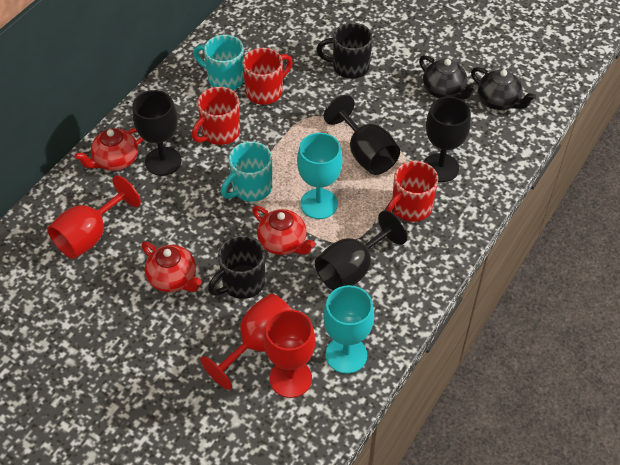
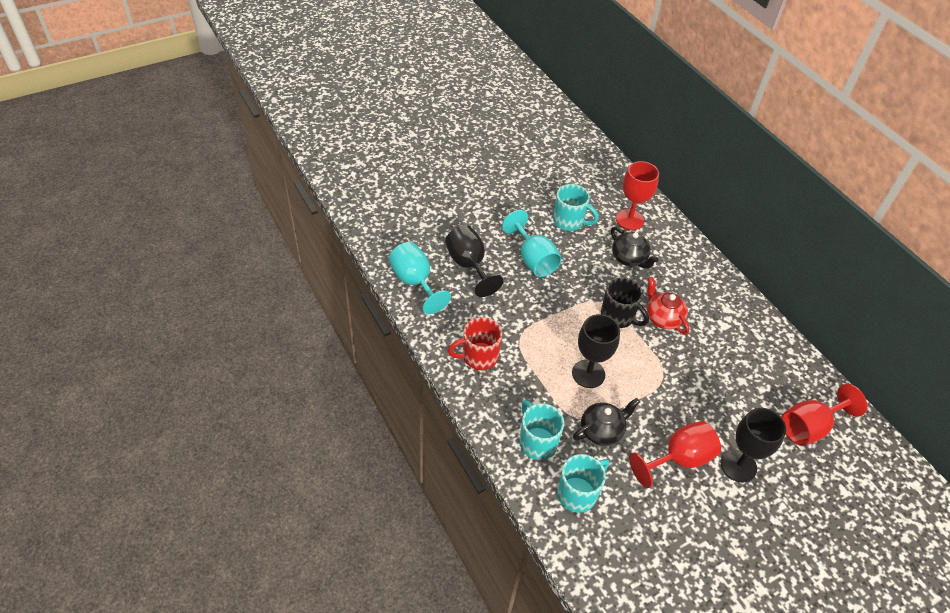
black goblet: 4 -> 3
black mug: 2 -> 1
red mug: 3 -> 1
red teapot: 3 -> 1
turquoise mug: 2 -> 3

